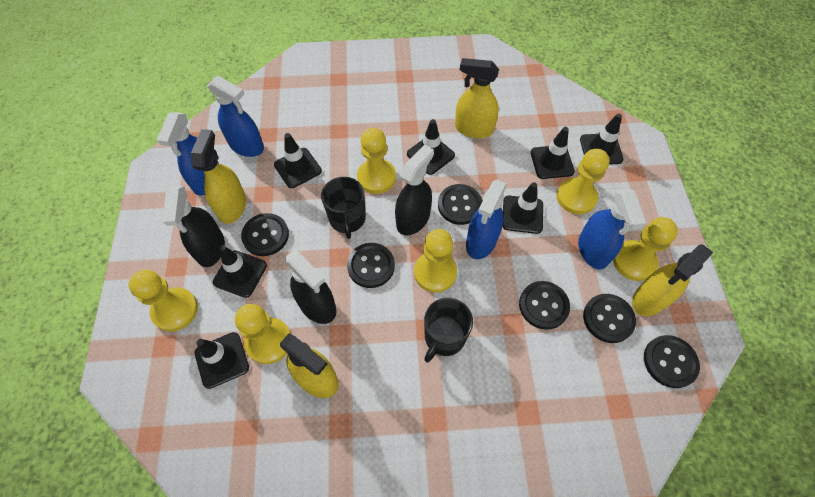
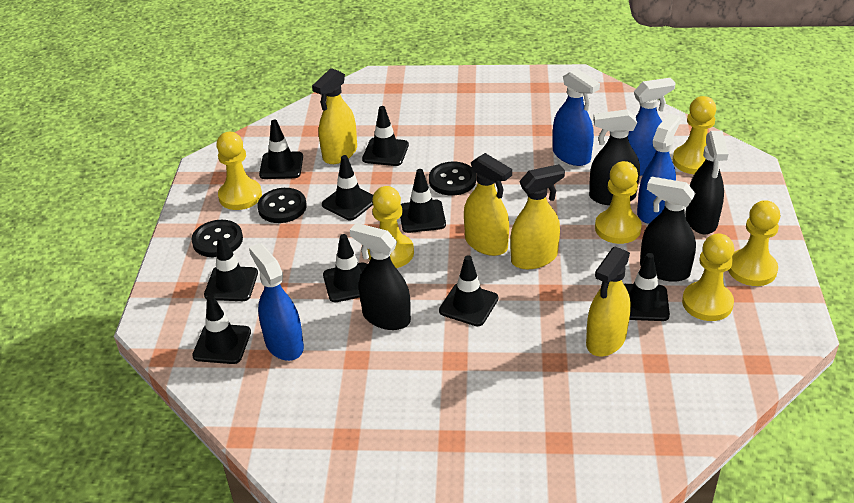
black button: 6 -> 3
black mug: 2 -> 0
black spray bottle: 3 -> 4
black traffic cone: 7 -> 9

